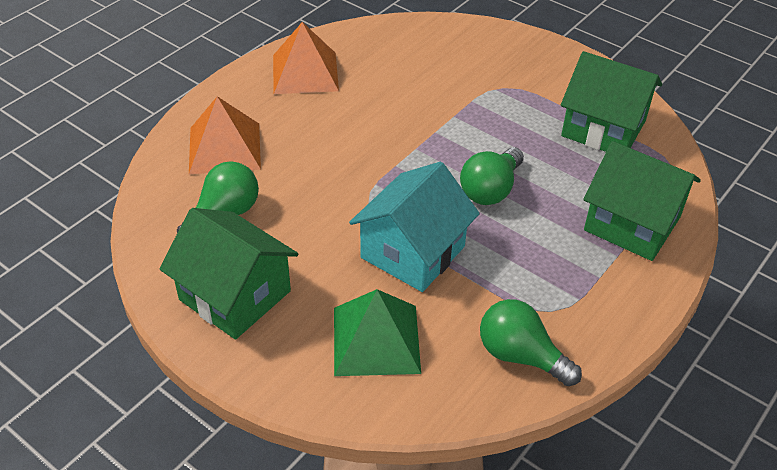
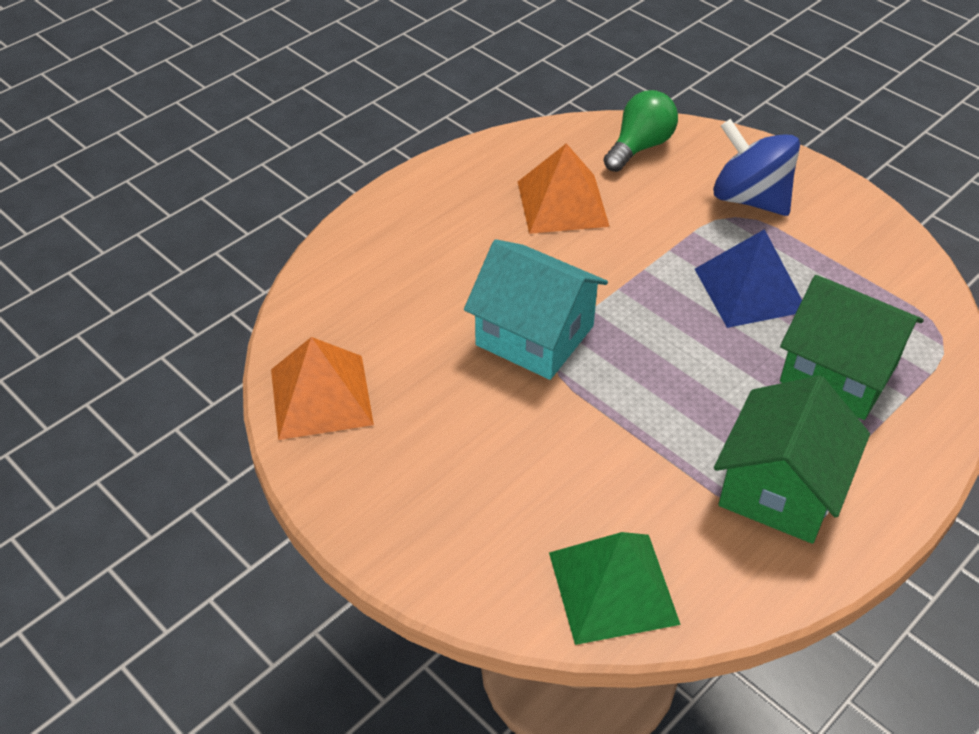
blue pyramid: 0 -> 1
blue spinning top: 0 -> 1
green house: 3 -> 2
green light bulb: 3 -> 1

